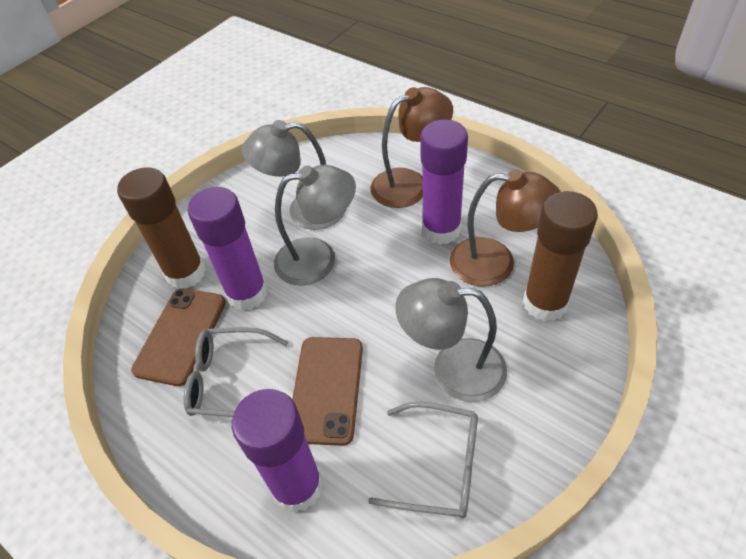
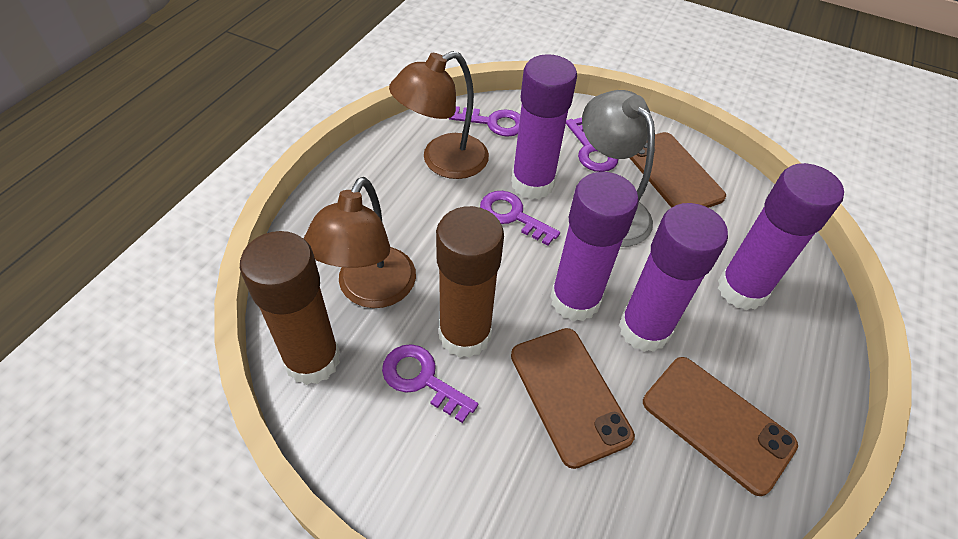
brown phone: 2 -> 3
grey glasses: 2 -> 0
grey lamp: 3 -> 1
purple glue stick: 3 -> 4
purple key: 0 -> 4

